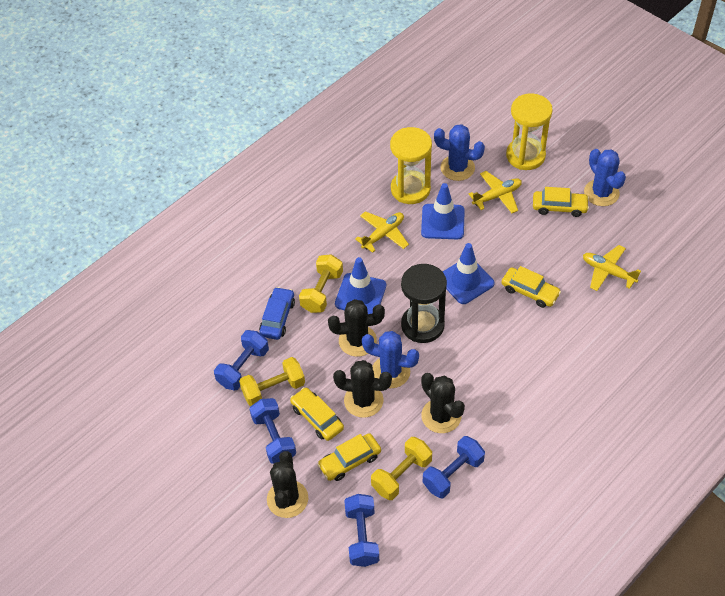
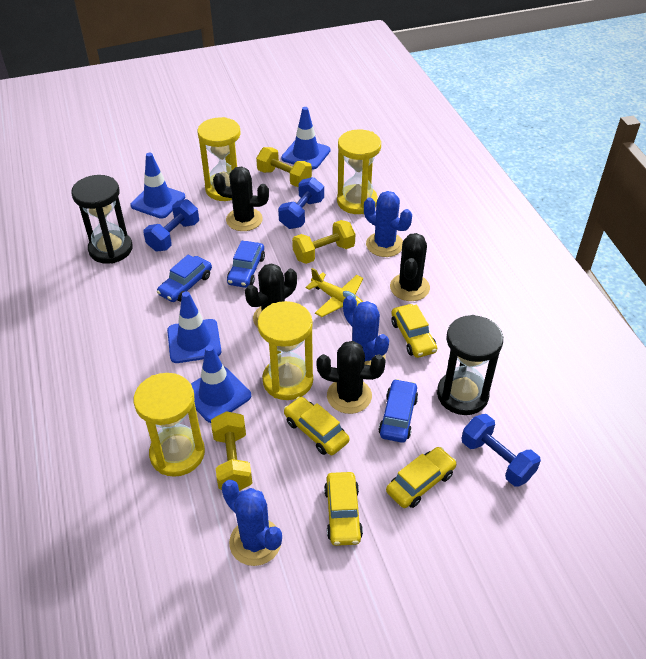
black hourglass: 1 -> 2
blue car: 1 -> 3
blue dumbbell: 4 -> 3
blue traffic cone: 3 -> 4
yellow hourglass: 2 -> 4
yellow plane: 3 -> 1

